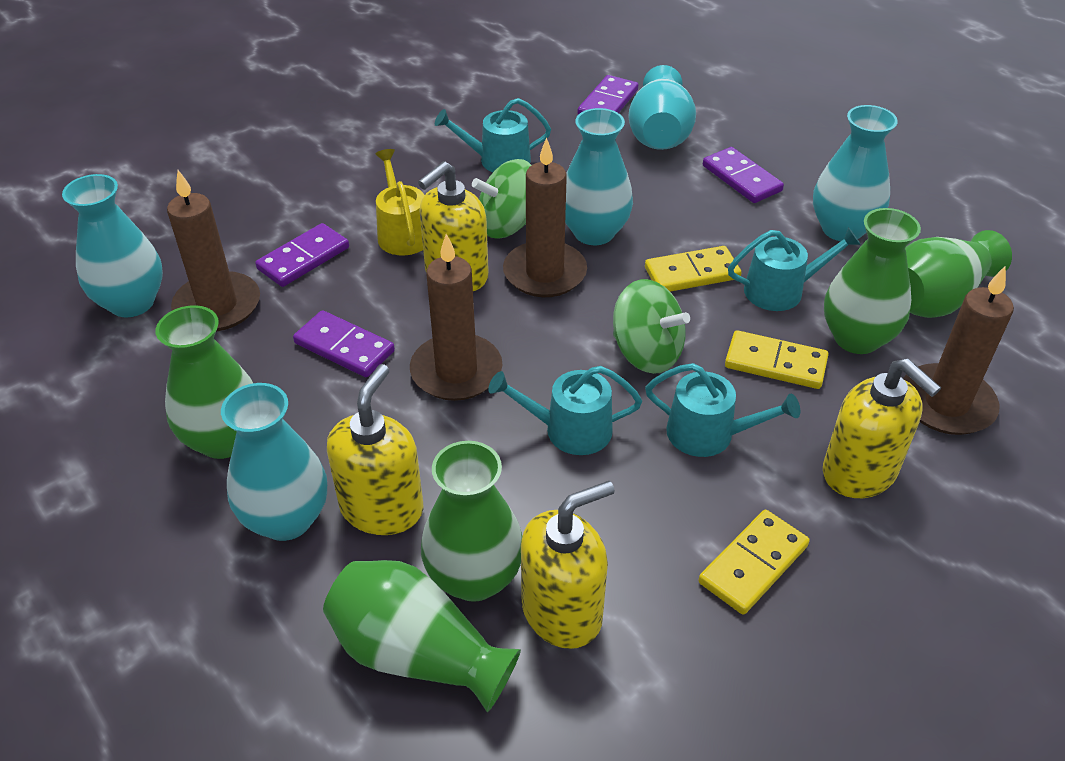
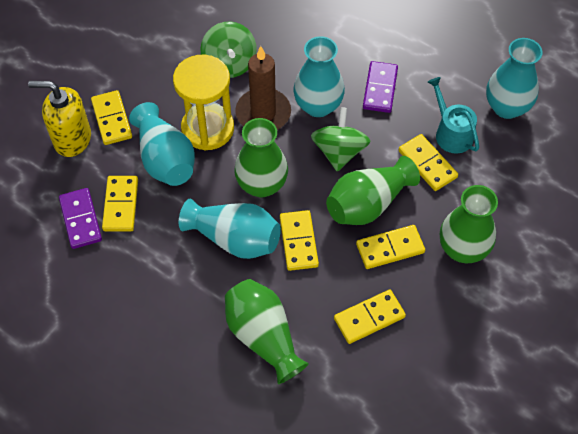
brown candle: 4 -> 1
green vase: 5 -> 4
purple domino: 4 -> 2
turquoise vase: 5 -> 4
turquoise watering can: 4 -> 1
yellow domino: 3 -> 6
yellow hourglass: 0 -> 1
yellow soap dispenser: 4 -> 1
yellow watering can: 1 -> 0

